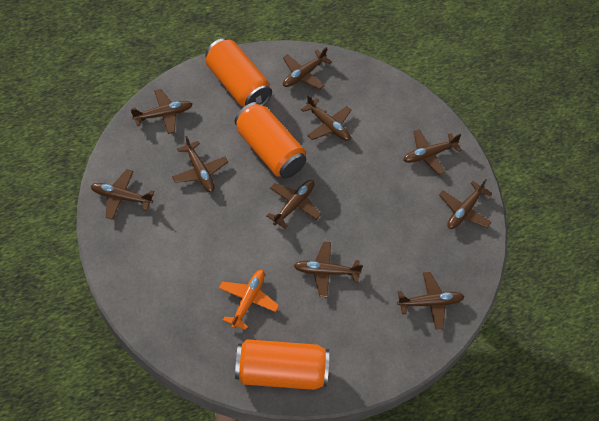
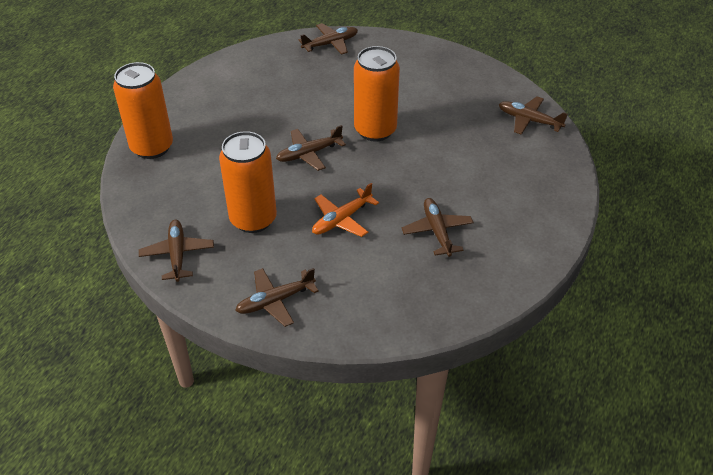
brown plane: 10 -> 6

